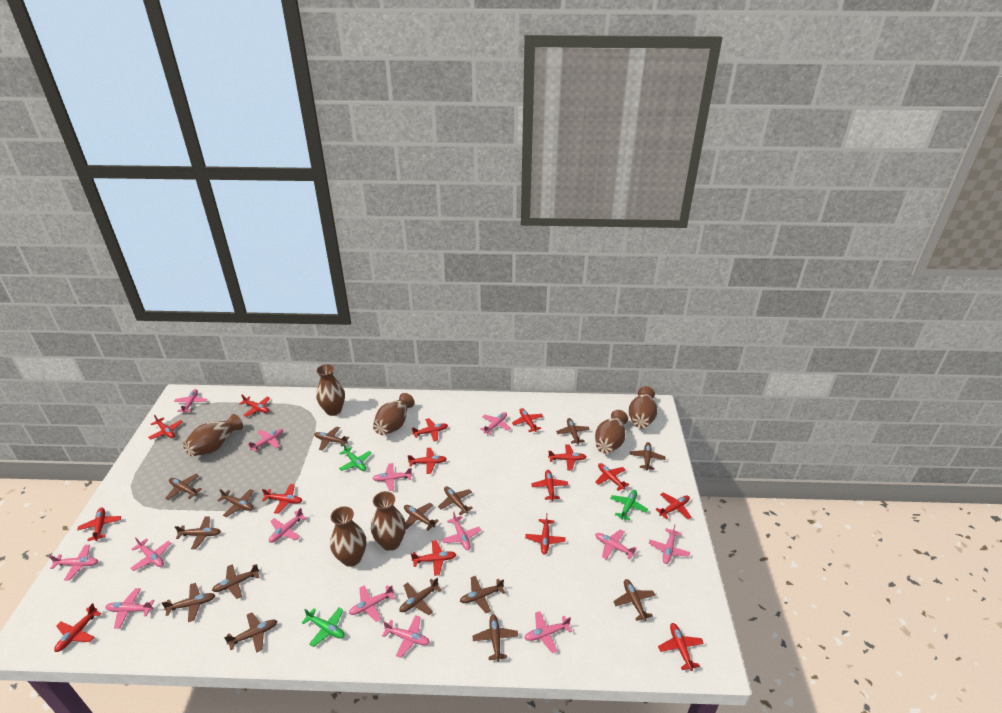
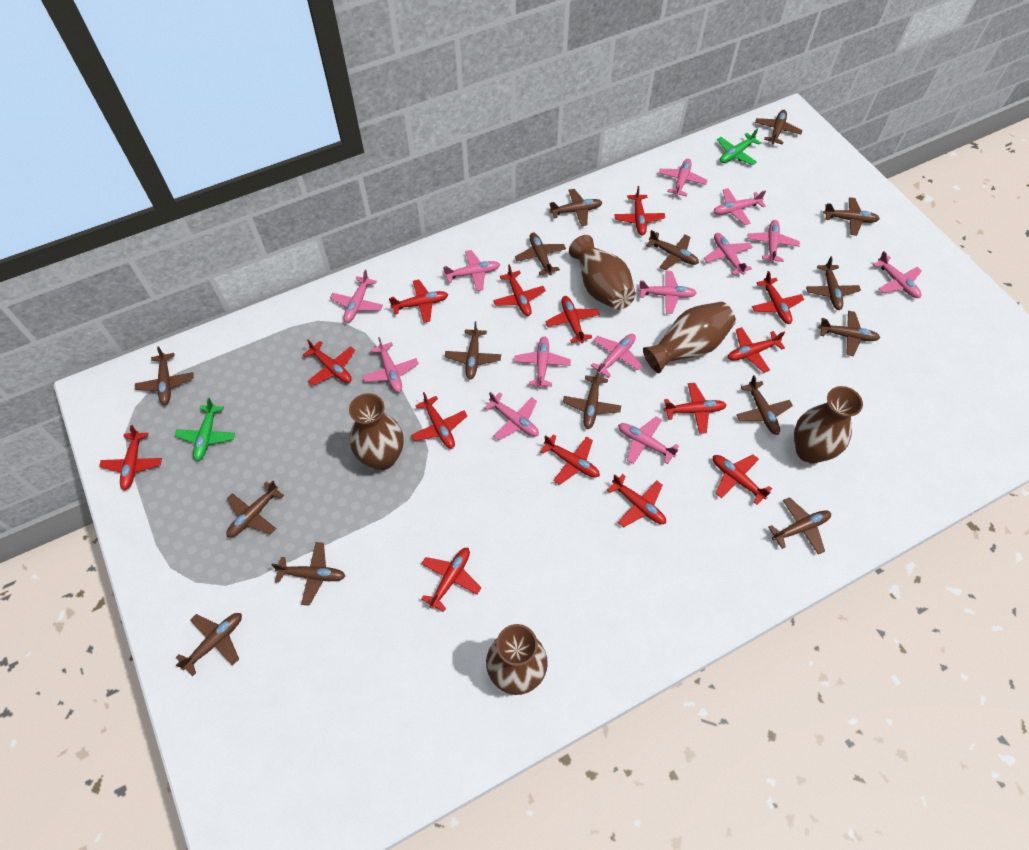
brown vase: 7 -> 5
green plane: 3 -> 2
pink plane: 14 -> 13
red plane: 15 -> 14

